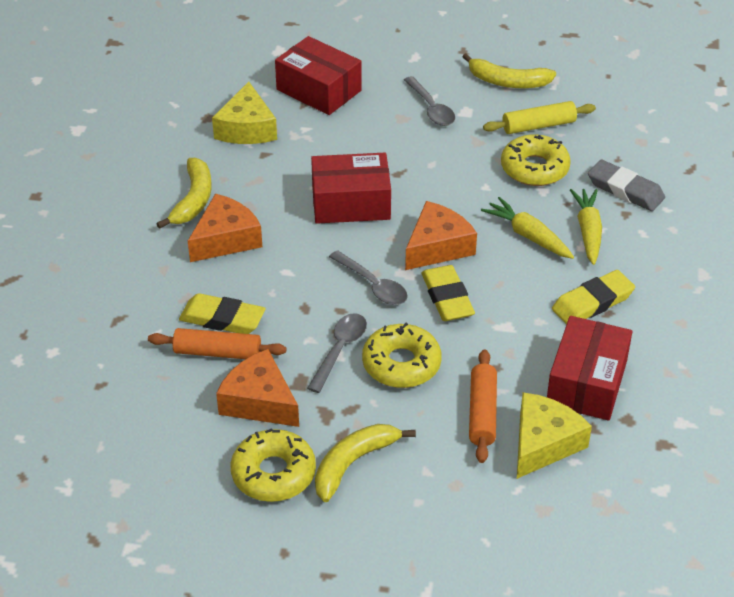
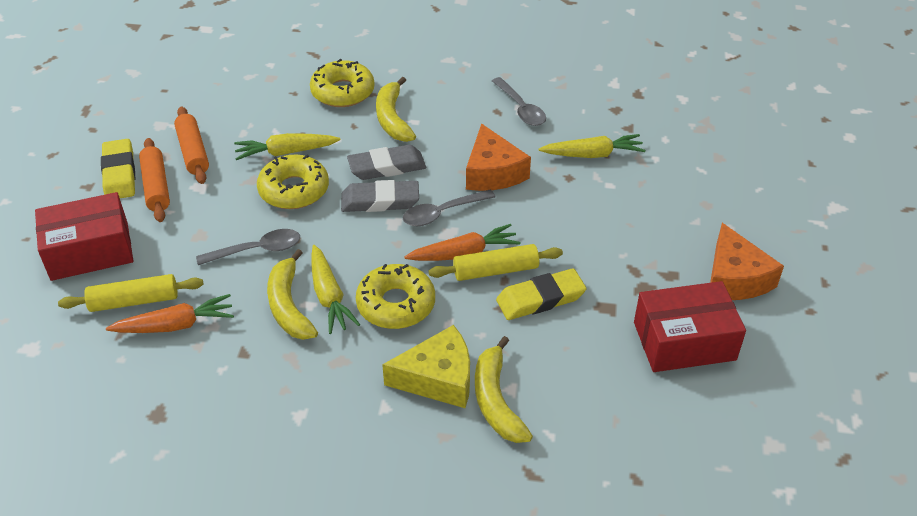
grey eraser: 1 -> 2
orange carrot: 0 -> 2
orange cheese: 3 -> 2
red box: 3 -> 2
yellow carrot: 2 -> 3
yellow cheese: 2 -> 1
yellow eraser: 3 -> 2
yellow rolling pin: 1 -> 2

